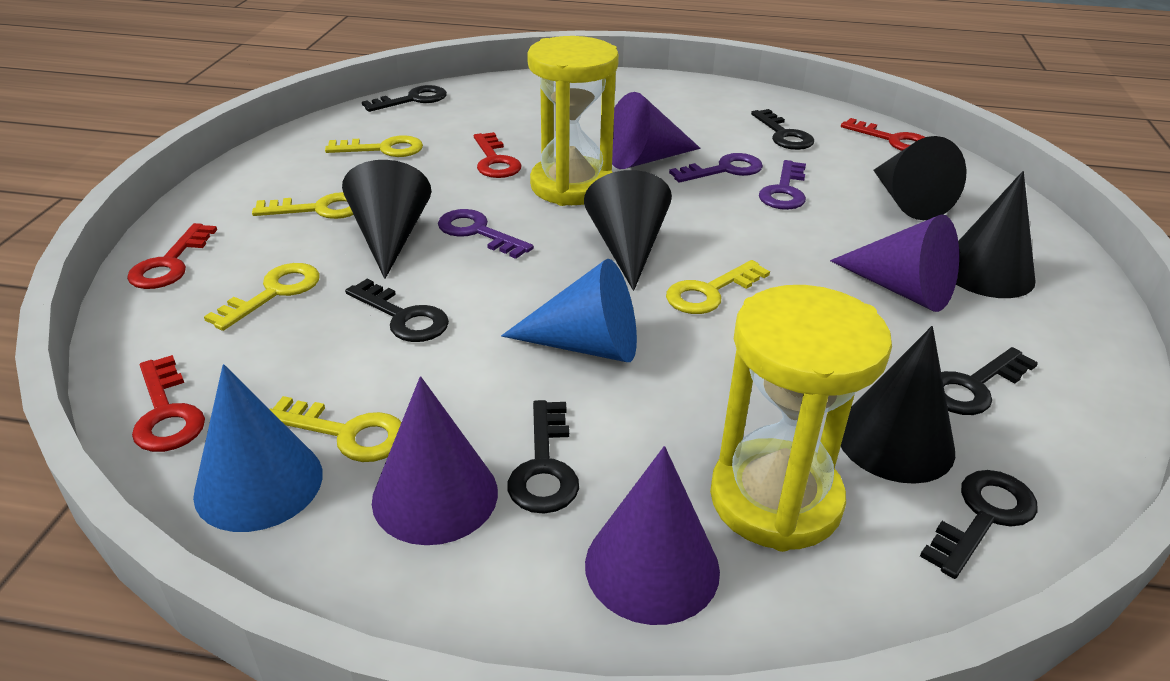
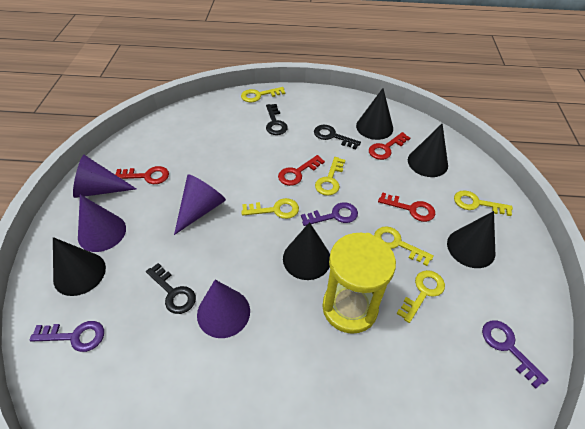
black key: 6 -> 3
blue cone: 2 -> 0
yellow hourglass: 2 -> 1
yellow key: 5 -> 6

